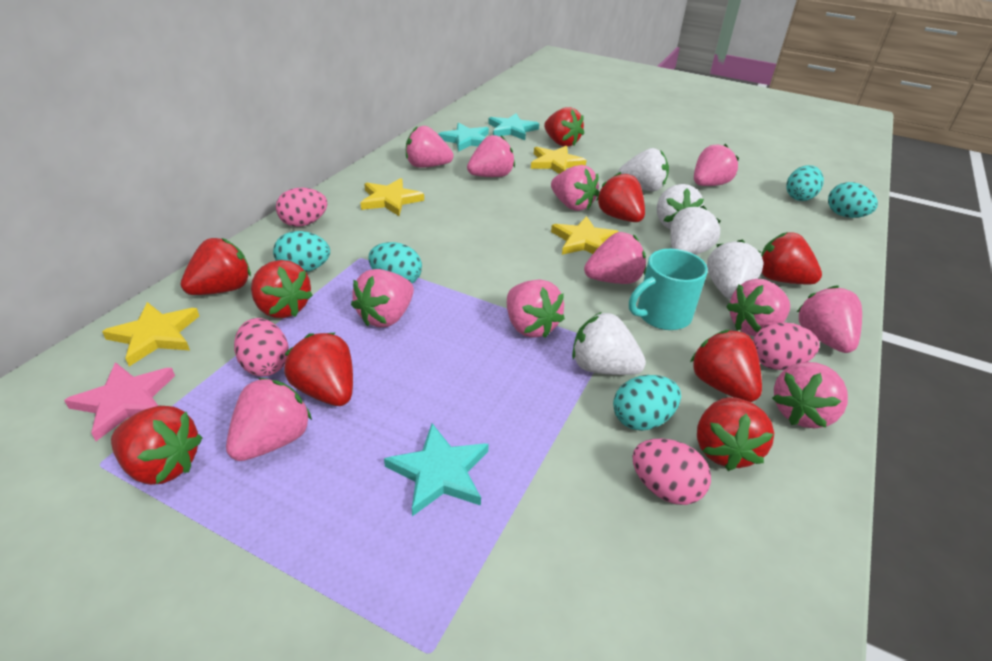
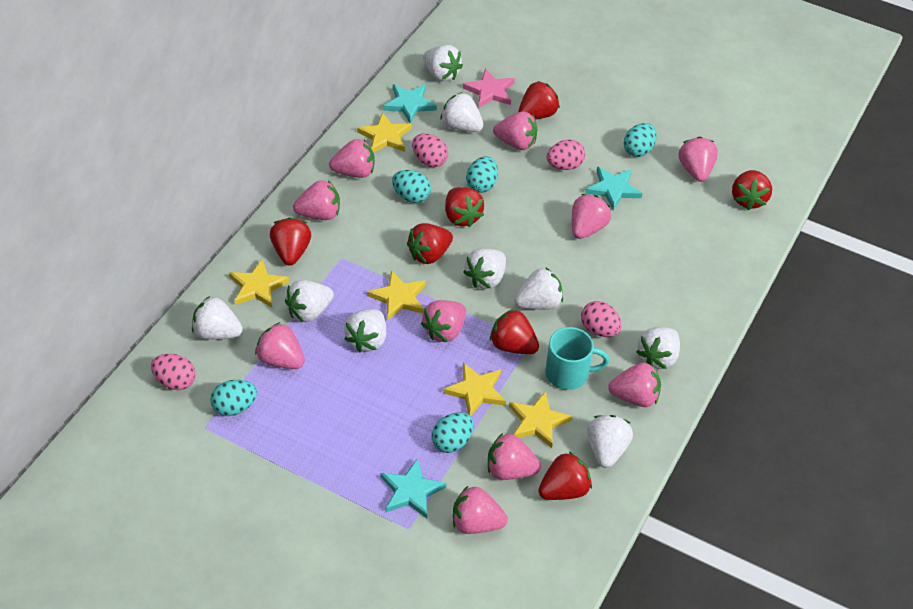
pink strawberry: 11 -> 10
red strawberry: 9 -> 7
white strawberry: 5 -> 9
yellow star: 4 -> 5

